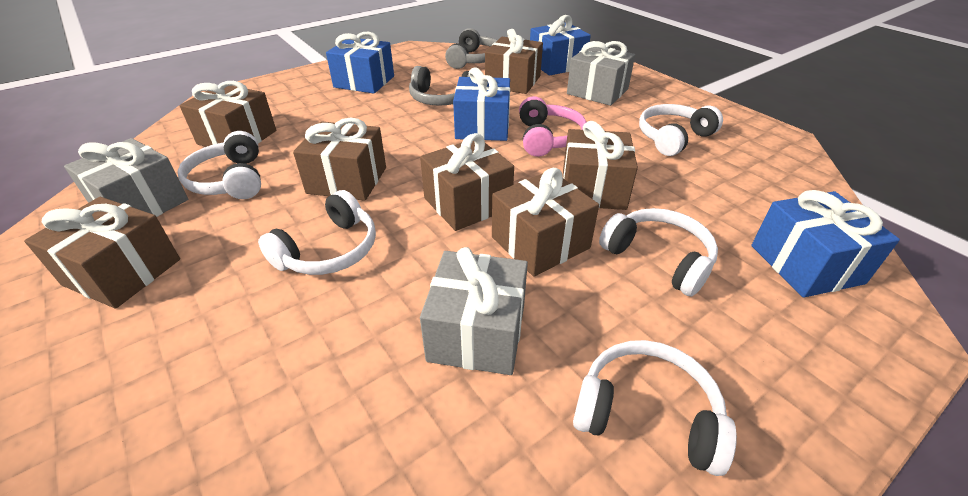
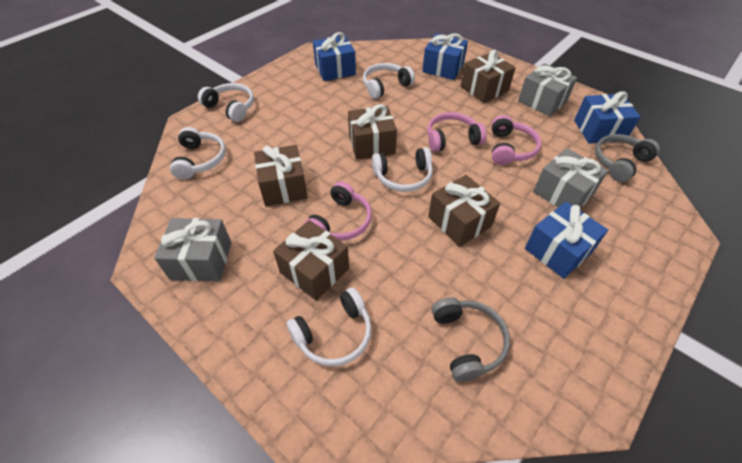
brown gift: 7 -> 5
pink headphones: 1 -> 3

